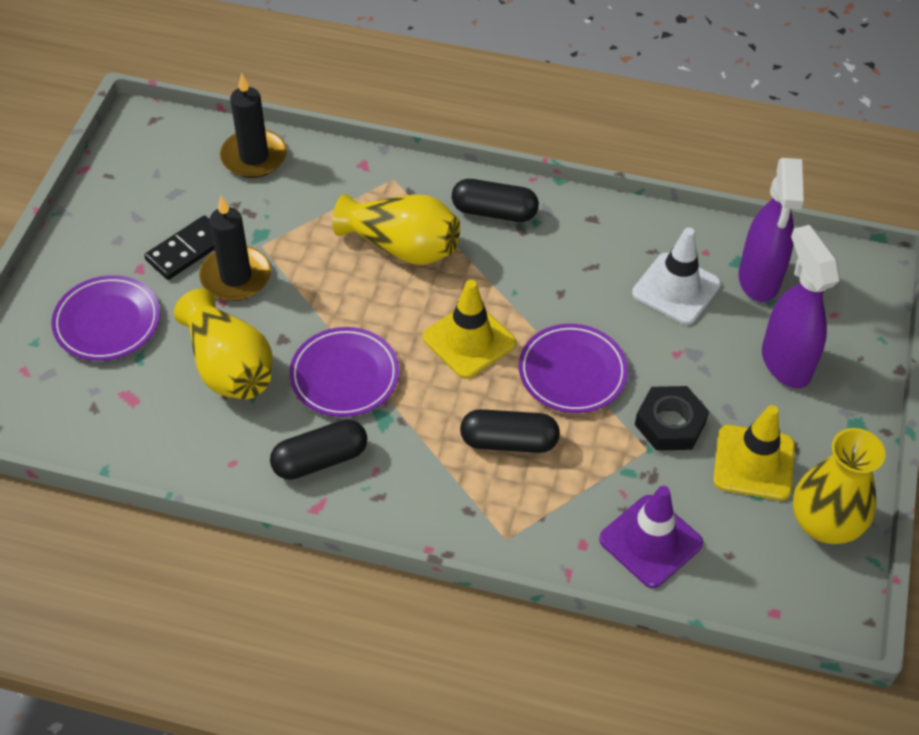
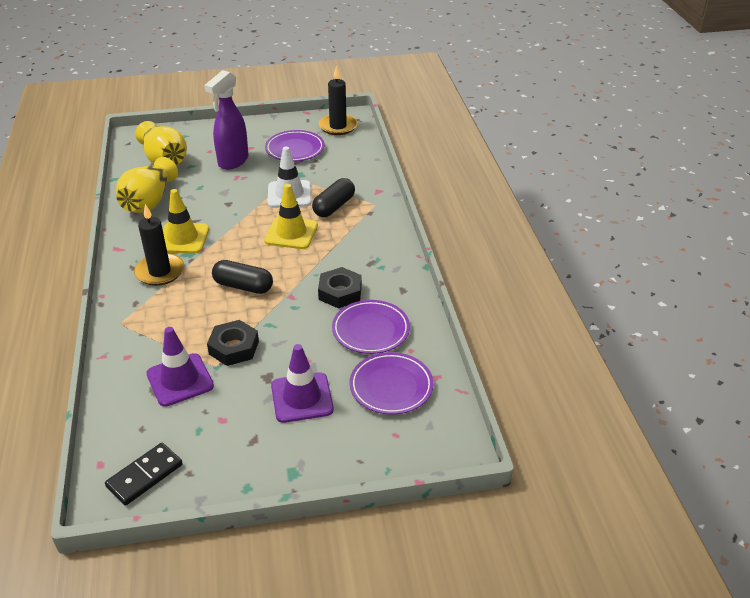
black capsule: 3 -> 2
black nut: 1 -> 2
purple spray bottle: 2 -> 1
purple traffic cone: 1 -> 2
yellow vase: 3 -> 2

